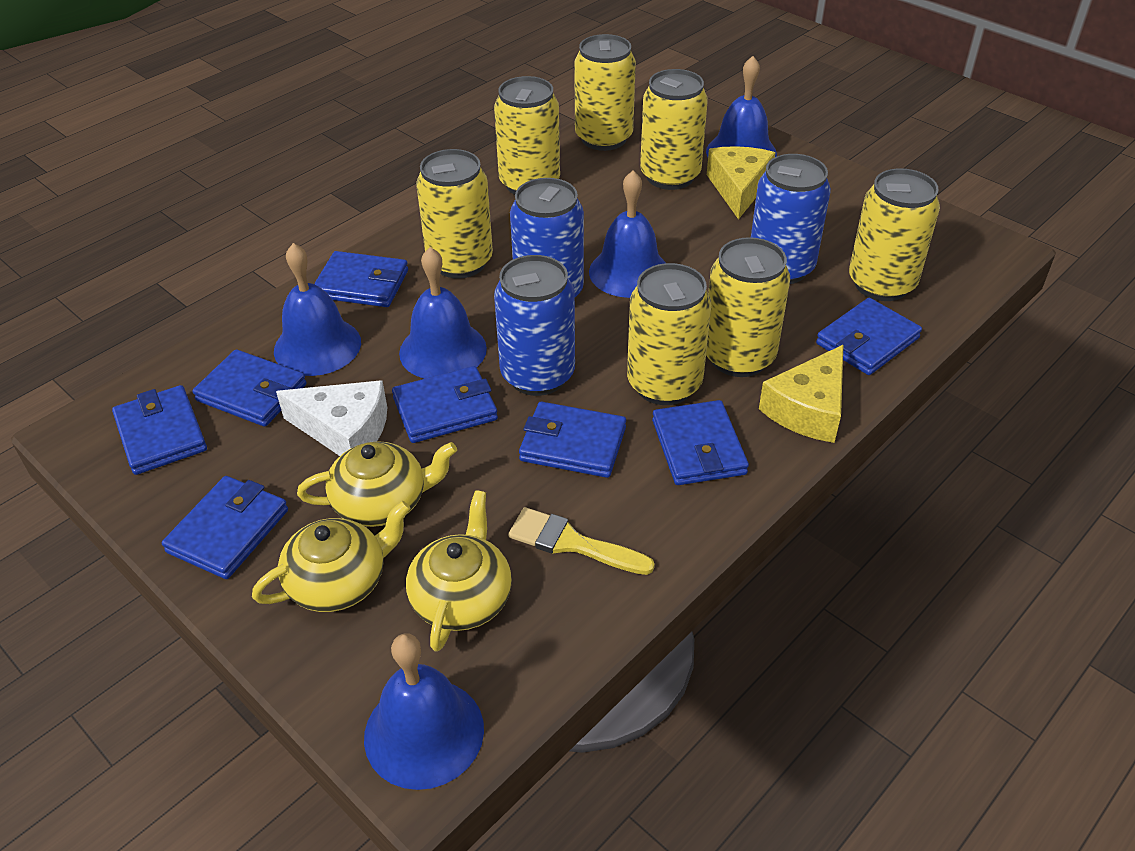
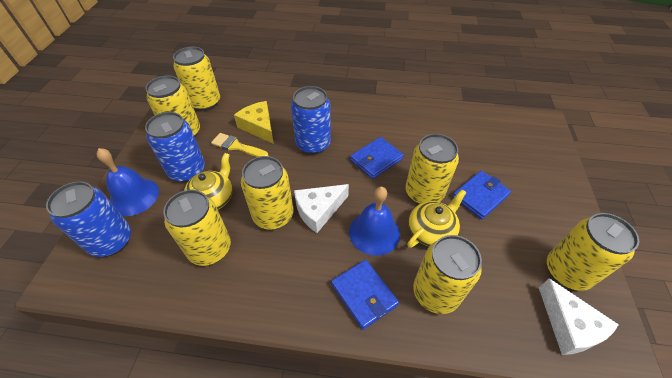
blue bell: 5 -> 2
blue wallet: 8 -> 3
white cheese: 1 -> 2
yellow cheese: 2 -> 1
yellow teapot: 3 -> 2

